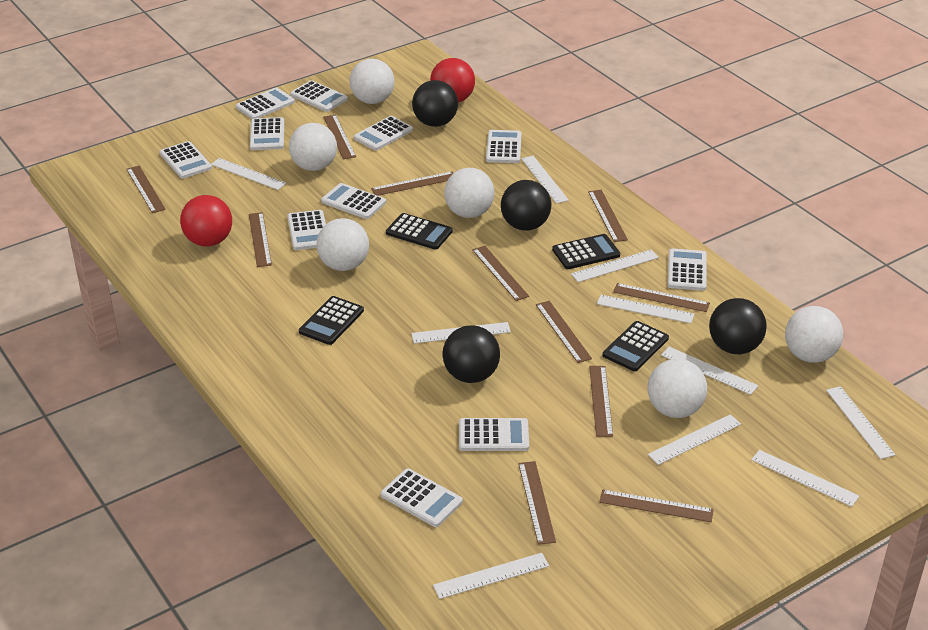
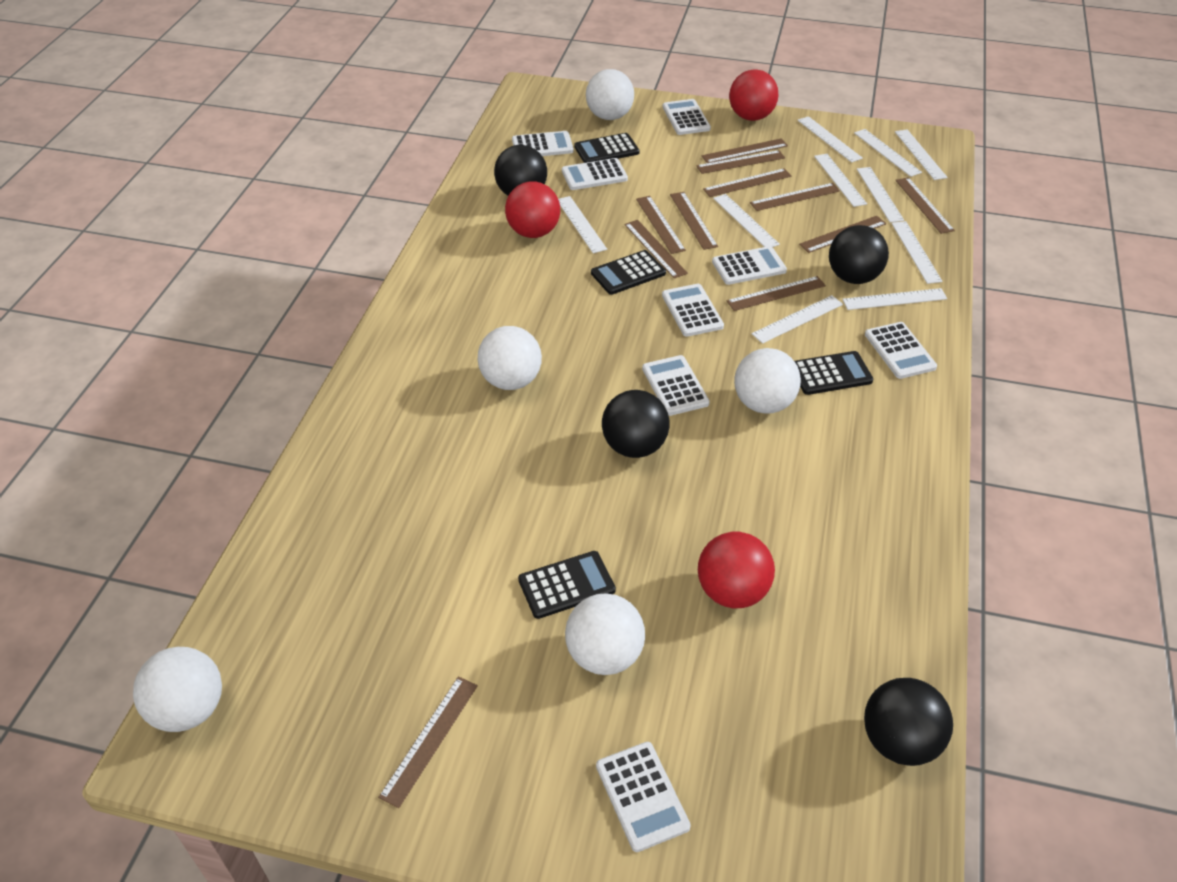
red ball: 2 -> 3
white ball: 6 -> 5
white calculator: 11 -> 8

